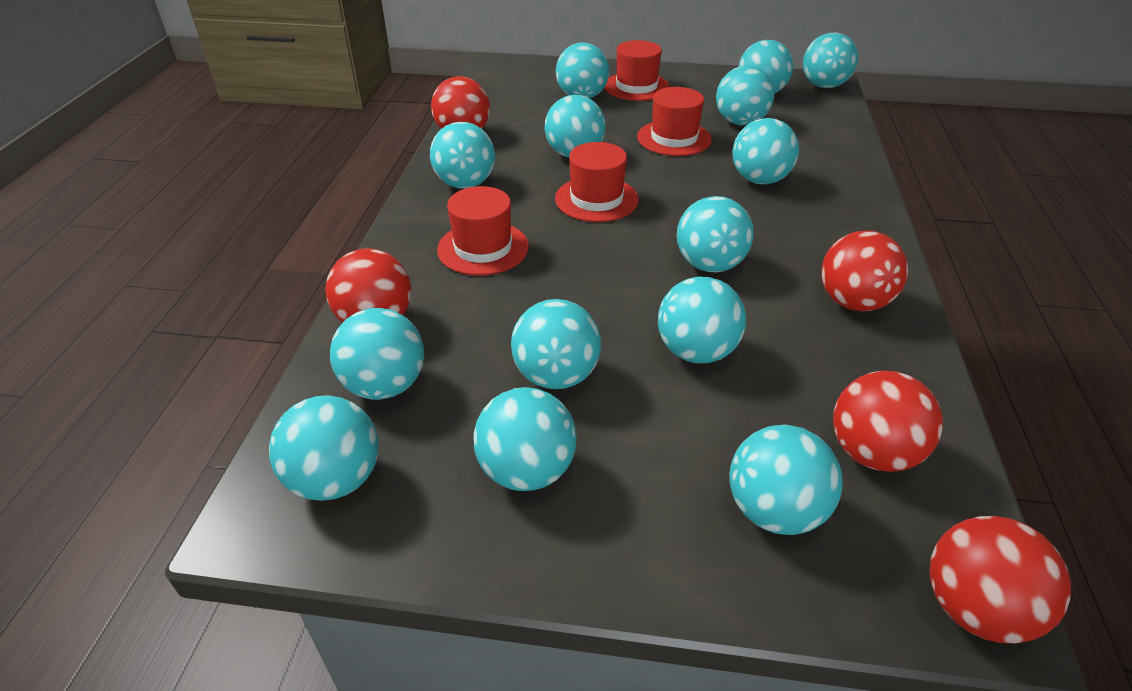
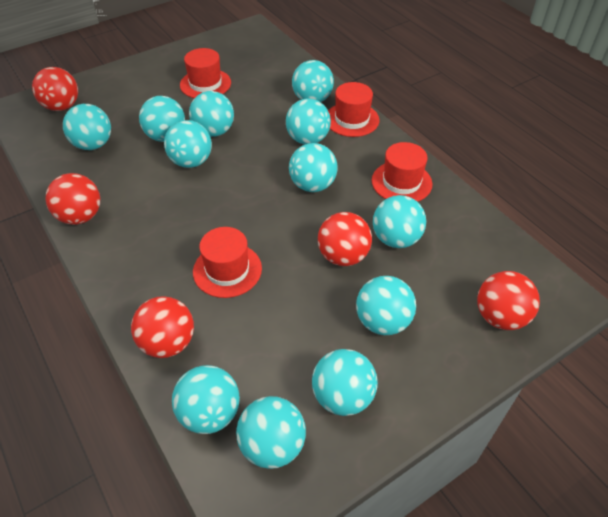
turquoise ball: 14 -> 12

